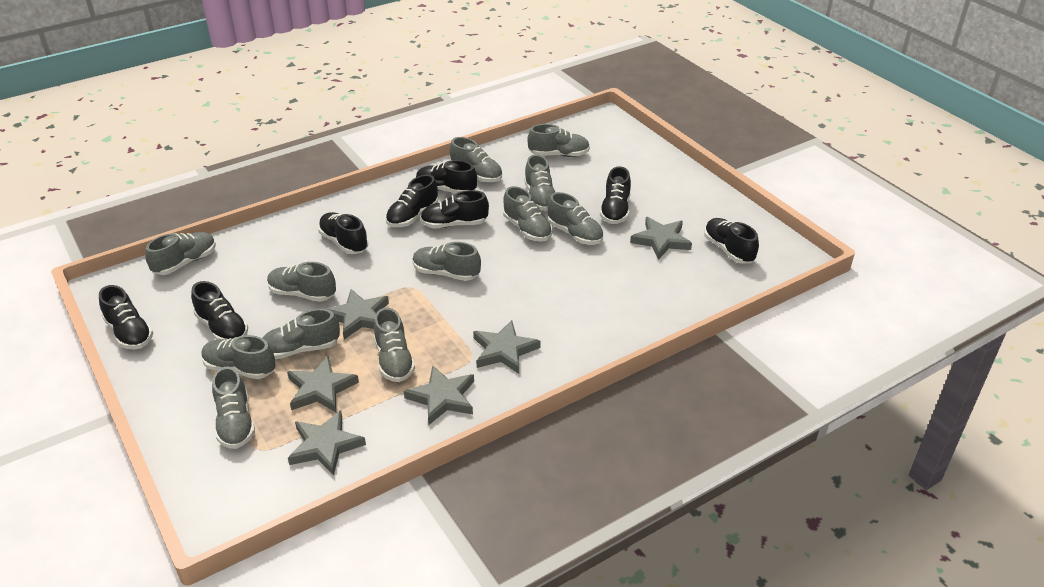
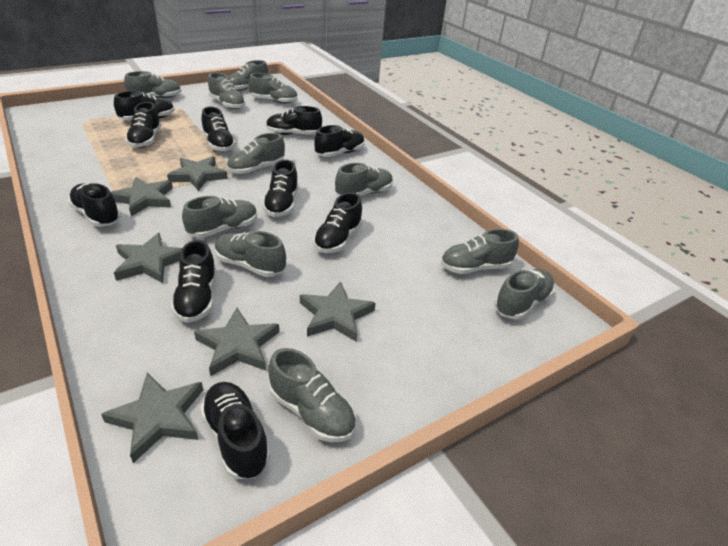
black shoe: 8 -> 10
grey shoe: 12 -> 11

